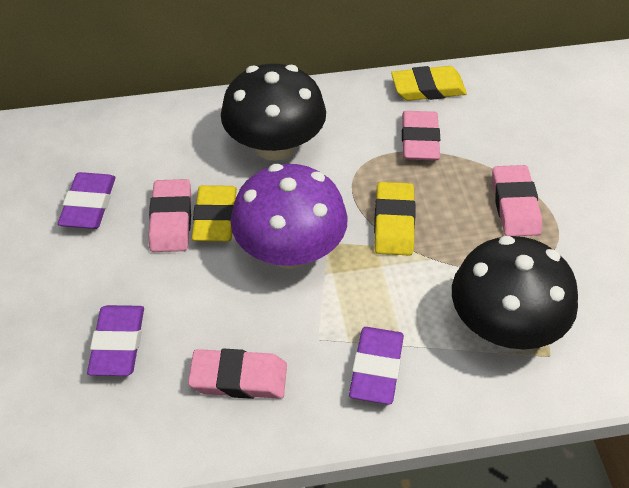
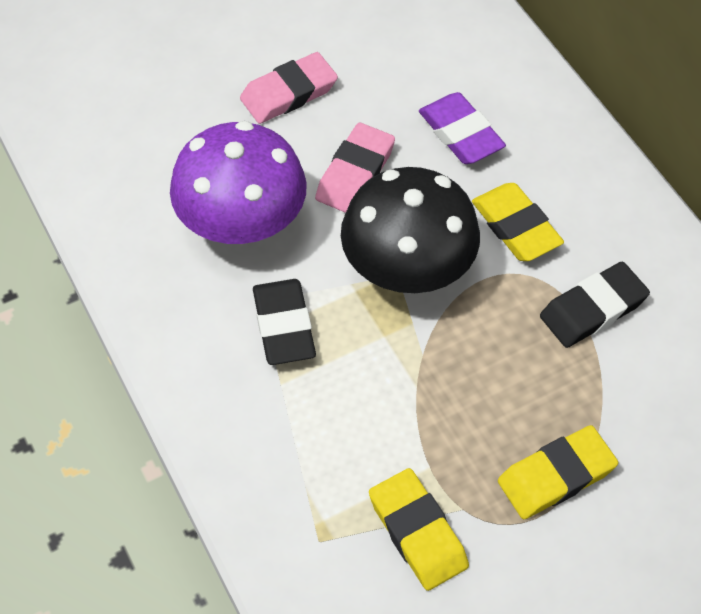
black eraser: 0 -> 2
black mushroom: 2 -> 1
pink eraser: 4 -> 2
purple eraser: 3 -> 1

